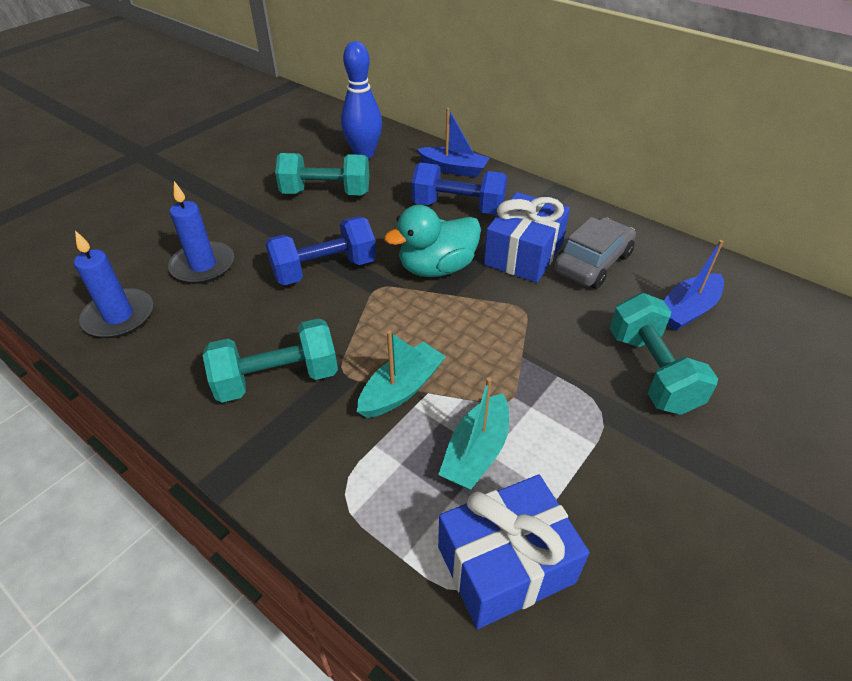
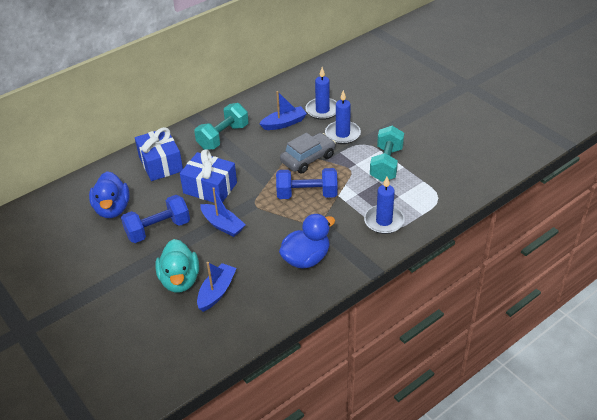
blue boat: 2 -> 3
blue bowling pin: 1 -> 0
blue candle: 2 -> 3
blue duck: 0 -> 2
turquoise boat: 2 -> 0
turquoise dumbbell: 3 -> 2

